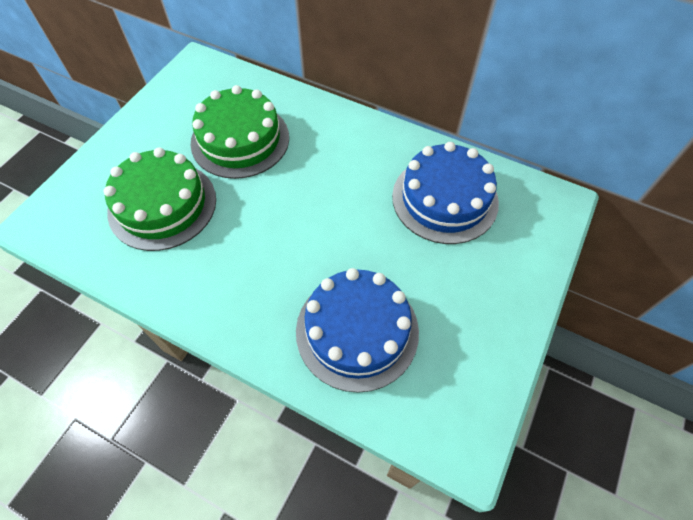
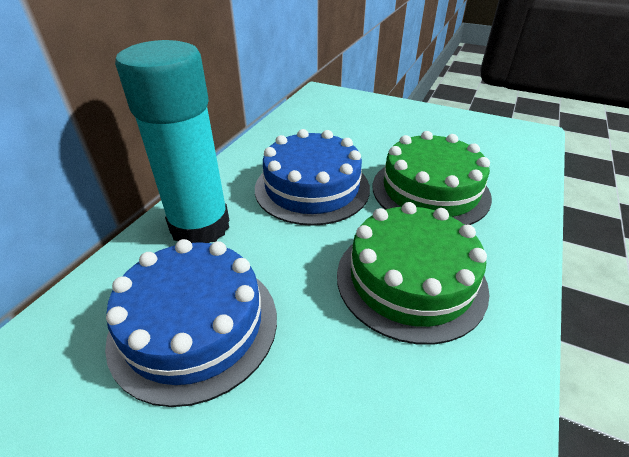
turquoise glue stick: 0 -> 1

